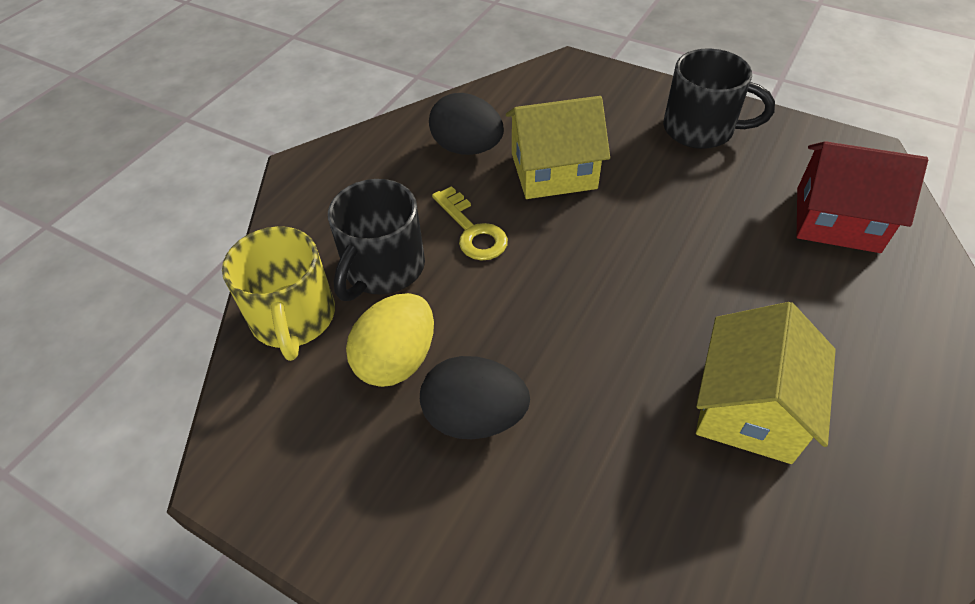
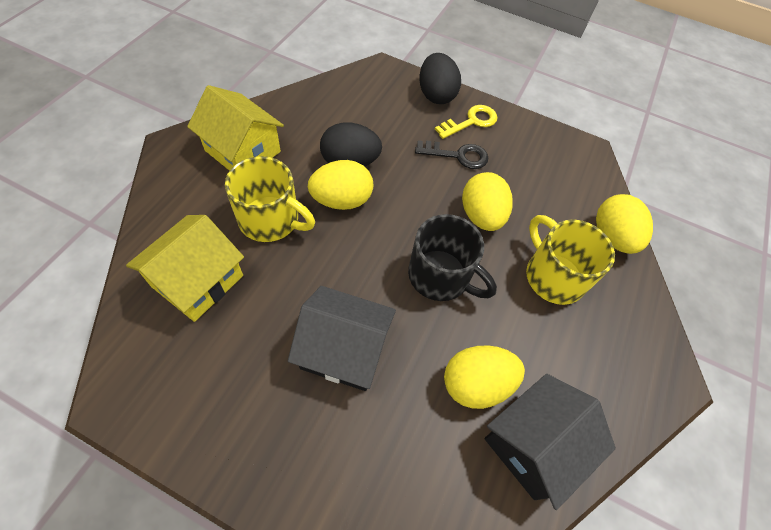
black house: 0 -> 2
black key: 0 -> 1
black mug: 2 -> 1
red house: 1 -> 0
yellow egg: 1 -> 4
yellow mug: 1 -> 2

